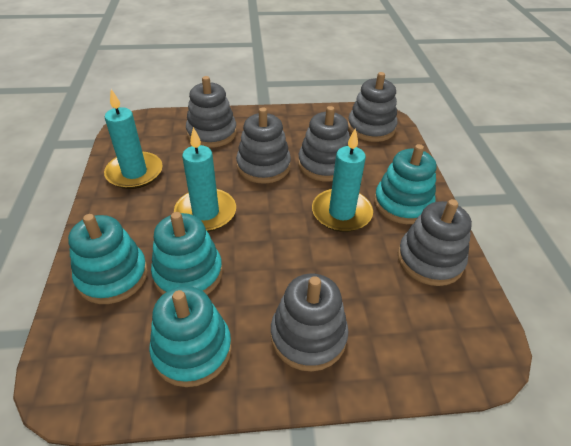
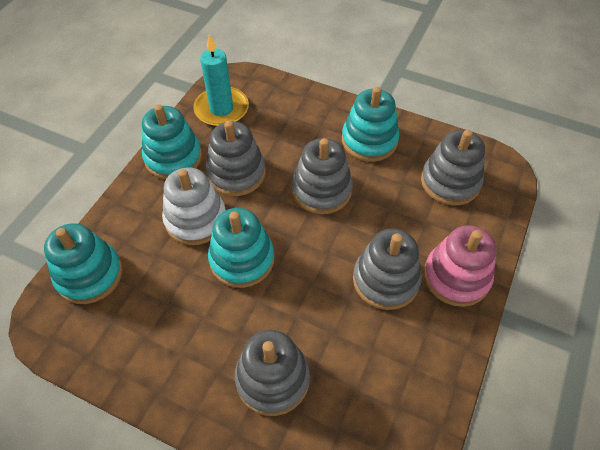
grey stacking toy: 6 -> 5
pink stacking toy: 0 -> 1
turquoise candle: 3 -> 1
white stacking toy: 0 -> 1

